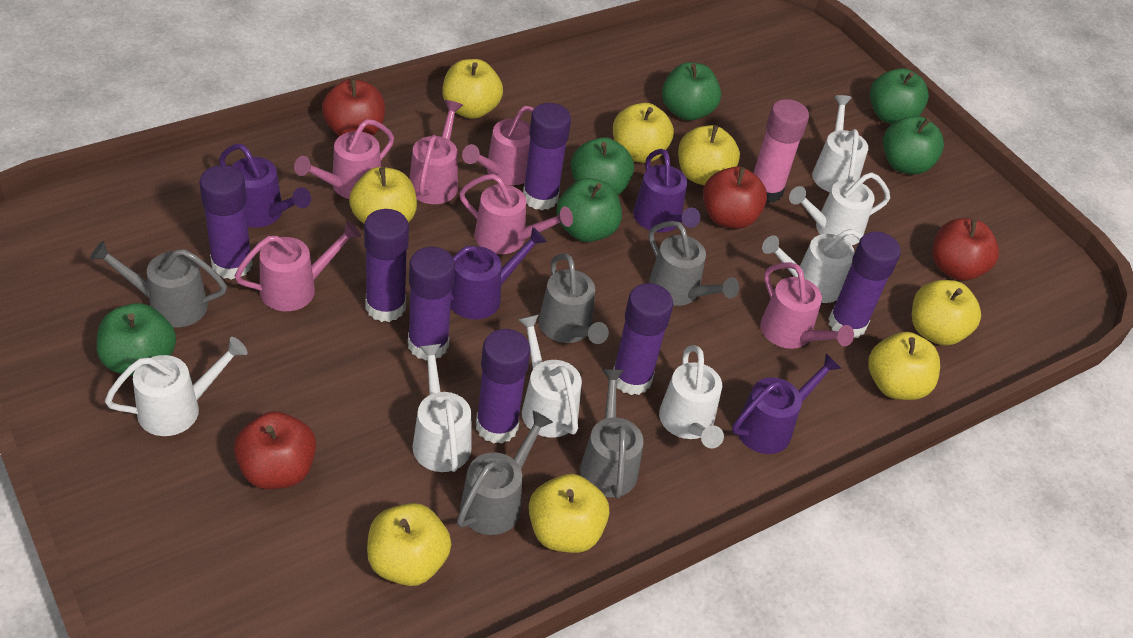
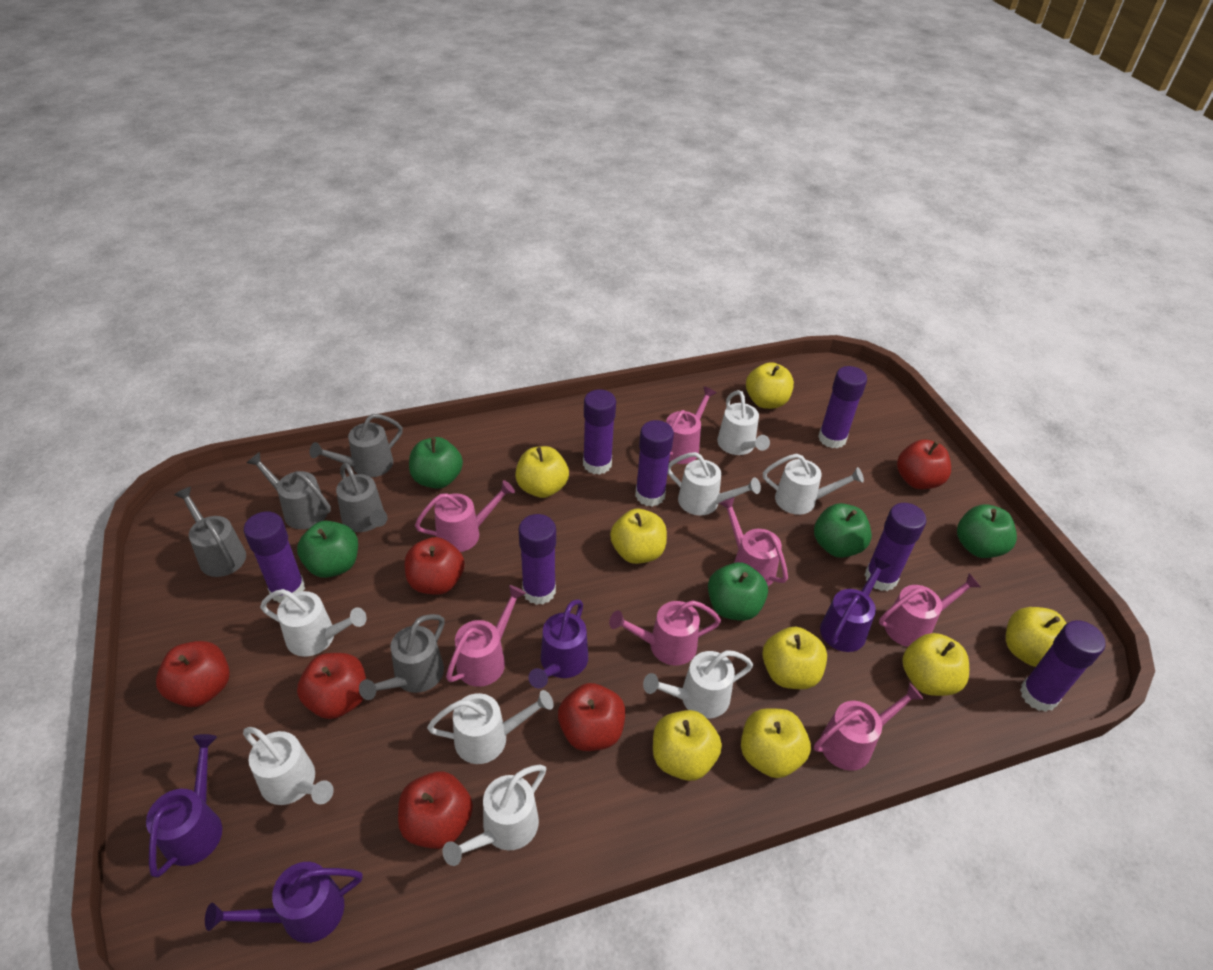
green apple: 6 -> 5
pink glue stick: 1 -> 0
pink watering can: 6 -> 7
red apple: 4 -> 6
white watering can: 7 -> 8

